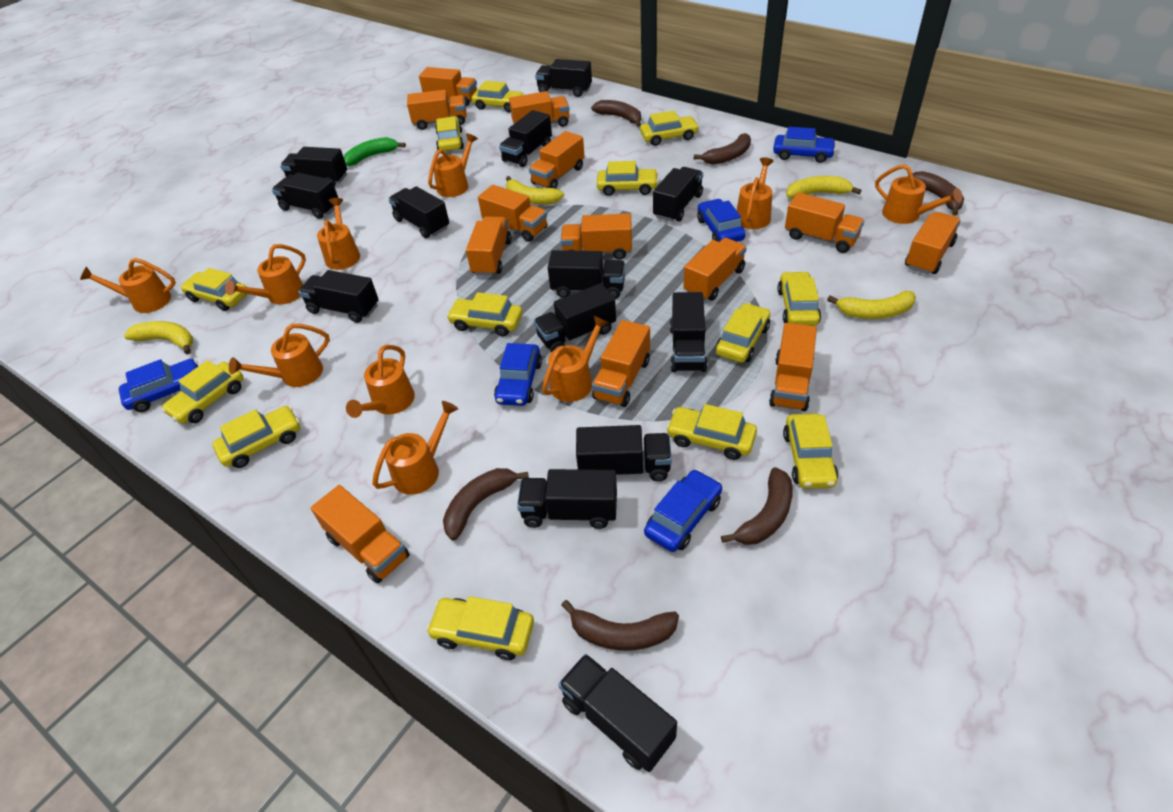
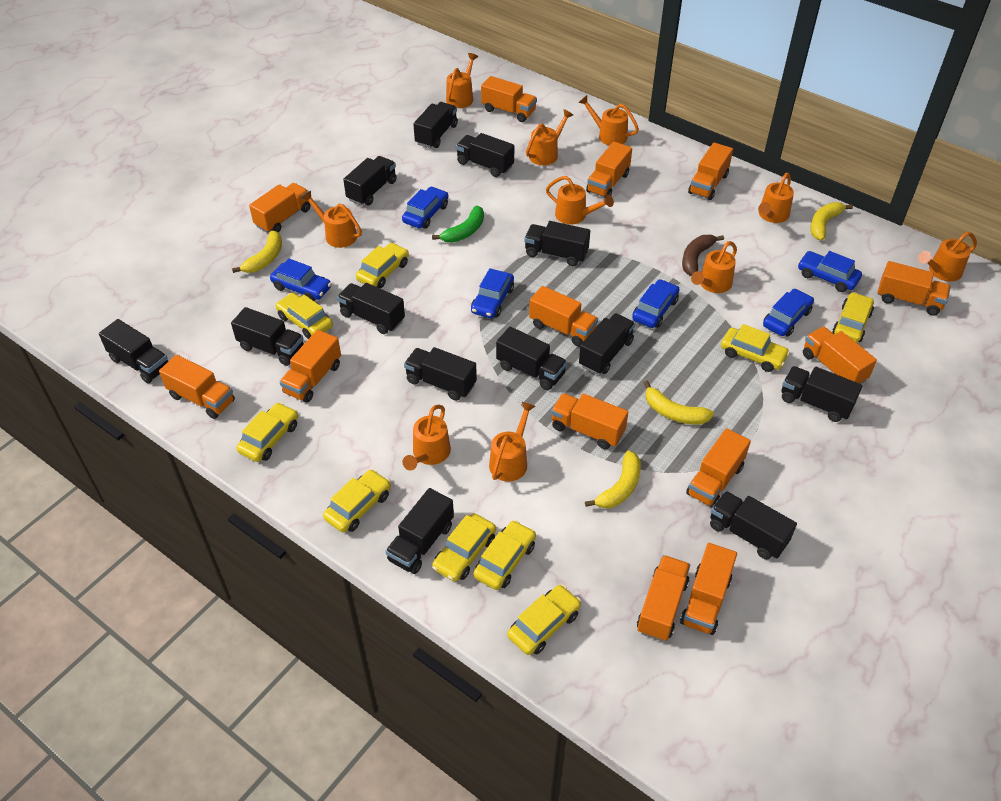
blue car: 5 -> 6
brown banana: 6 -> 1
yellow car: 13 -> 9

